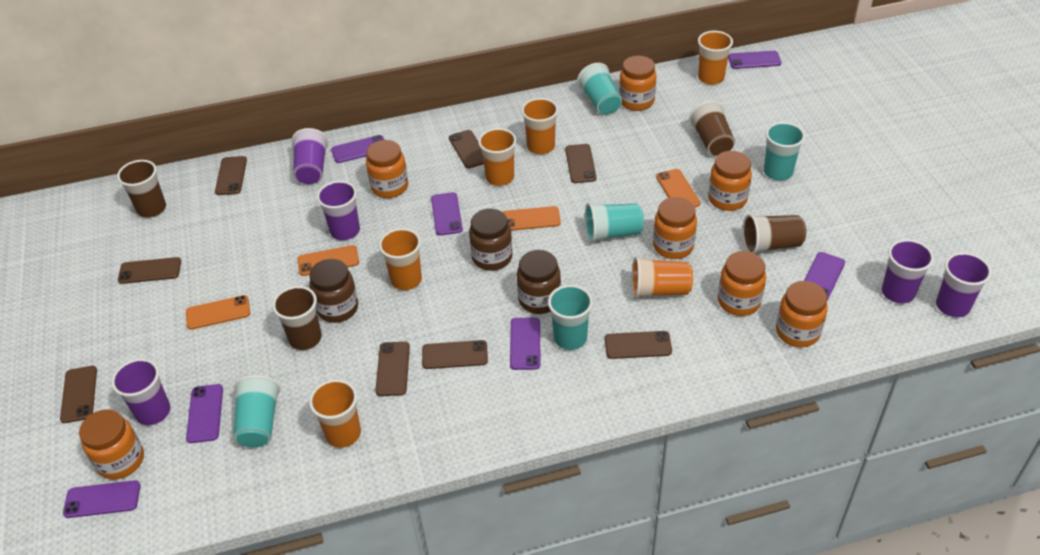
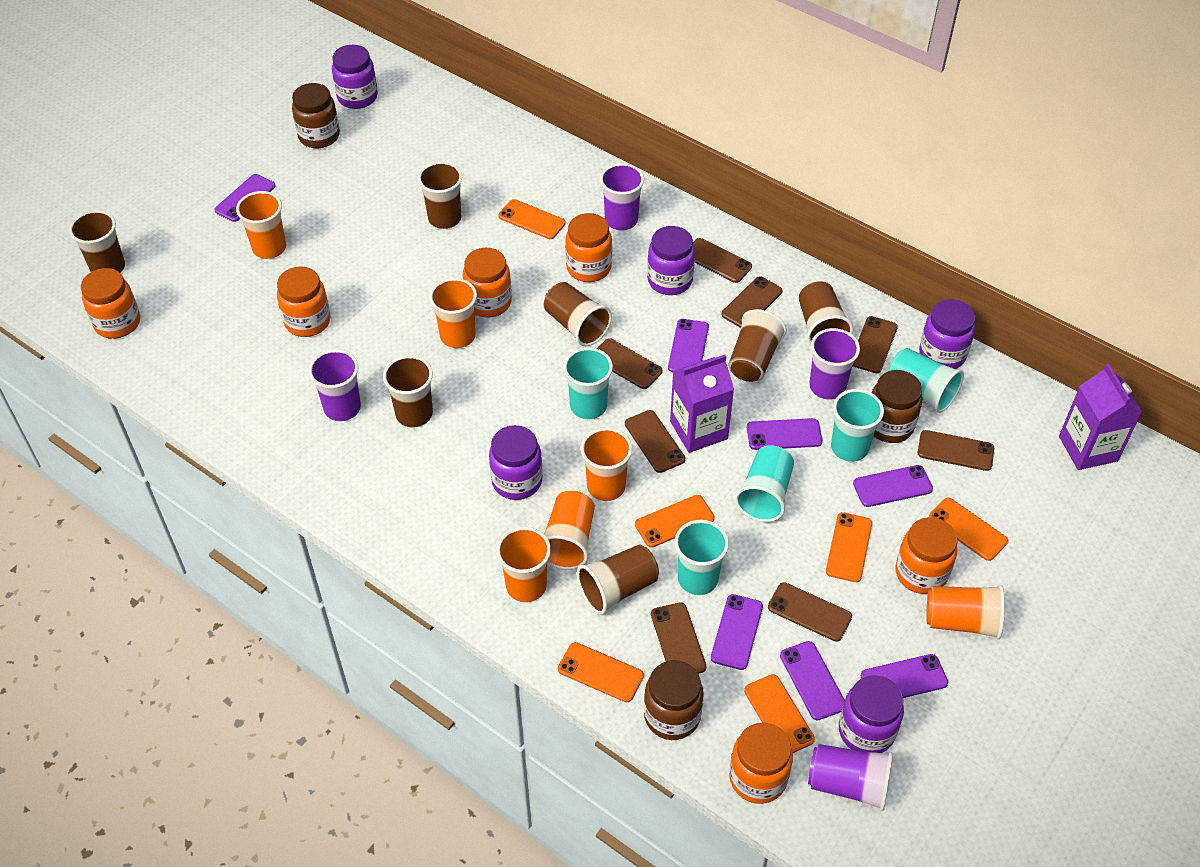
brown cup: 4 -> 7
orange jar: 7 -> 6
orange phone: 4 -> 6
purple carton: 0 -> 2
purple cup: 5 -> 4
purple jar: 0 -> 5

